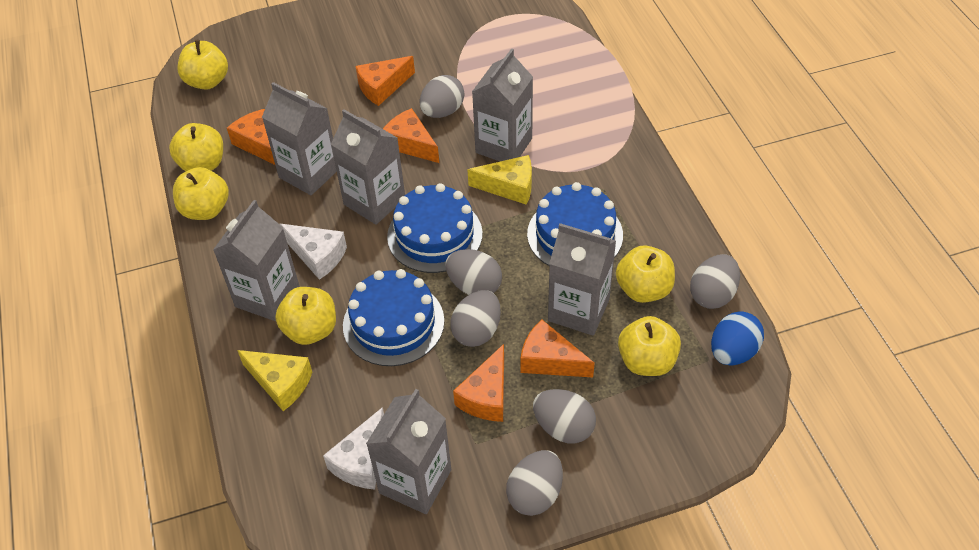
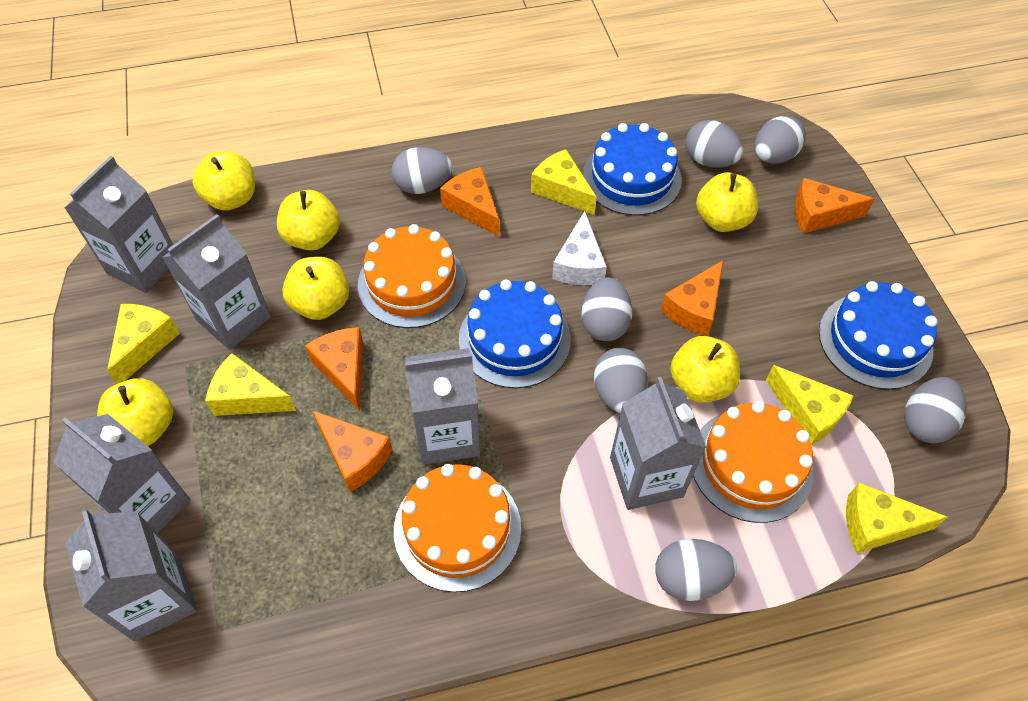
blue egg: 1 -> 0
grey egg: 6 -> 7
orange cake: 0 -> 3
white cheese: 2 -> 1
yellow cheese: 2 -> 5

